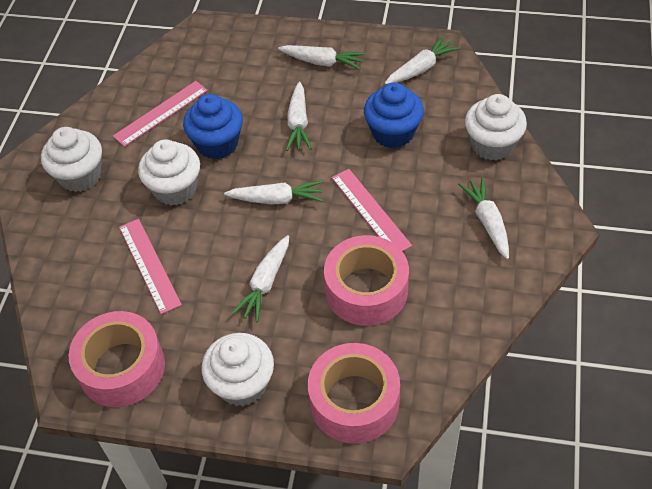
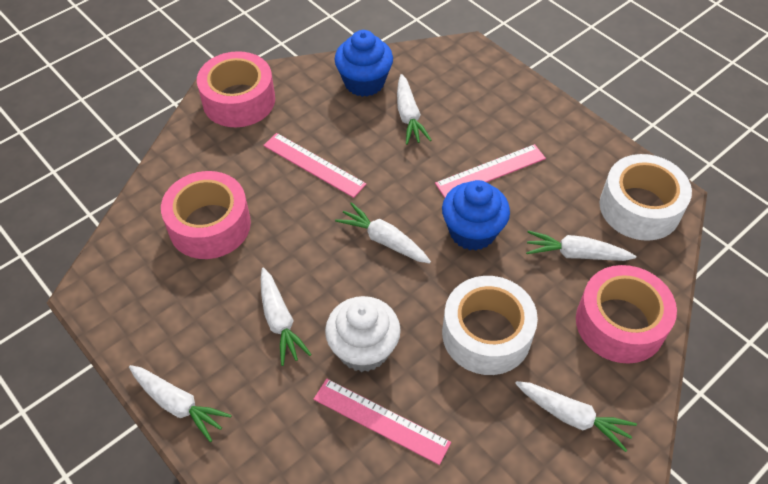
white cupcake: 4 -> 1
white tape: 0 -> 2

